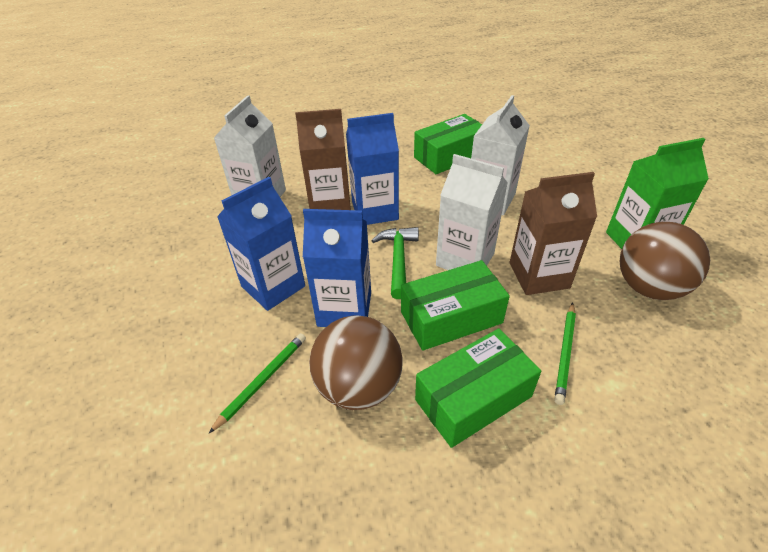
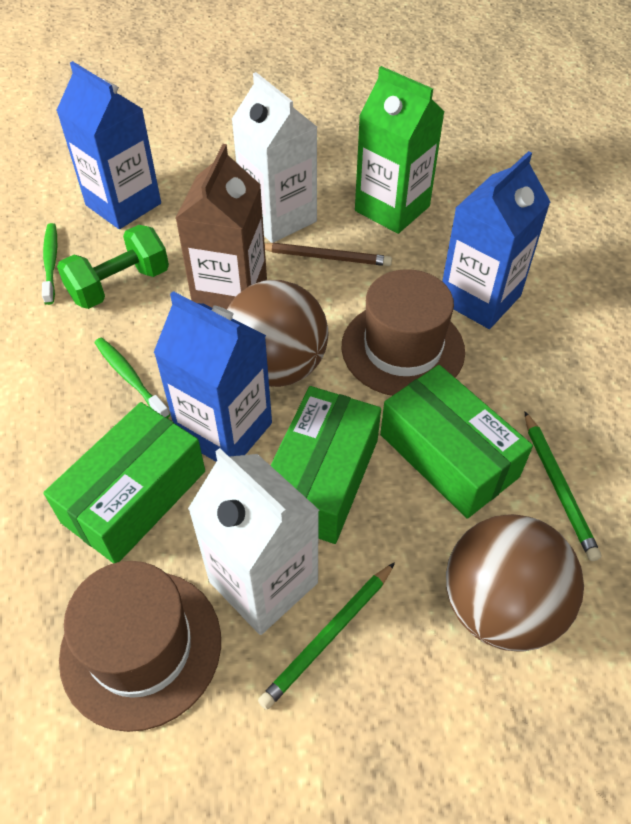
brown carton: 2 -> 1
brown hat: 0 -> 2
brown pencil: 0 -> 1
green dumbbell: 0 -> 1
green hammer: 1 -> 0
green toothbrush: 0 -> 2
white carton: 3 -> 2

